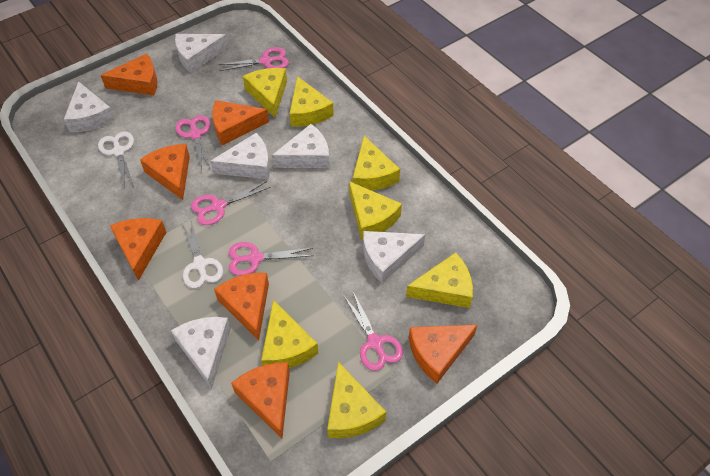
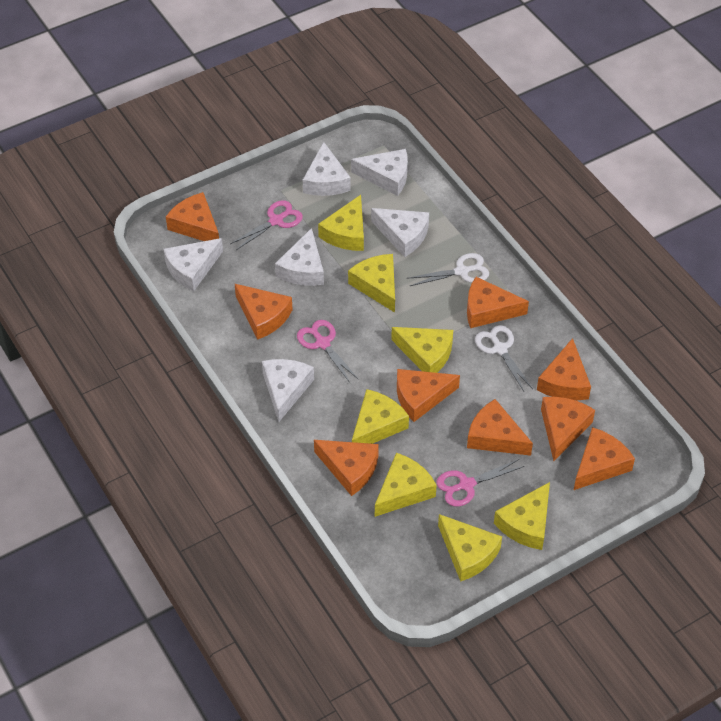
orange cheese: 7 -> 9
pink scissors: 5 -> 3

